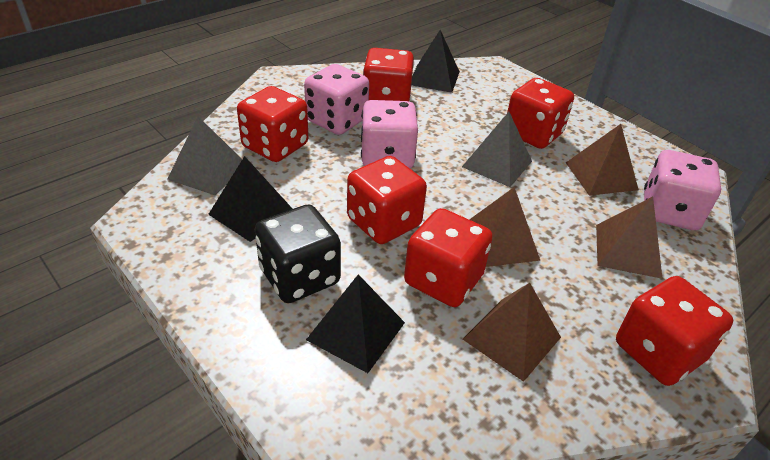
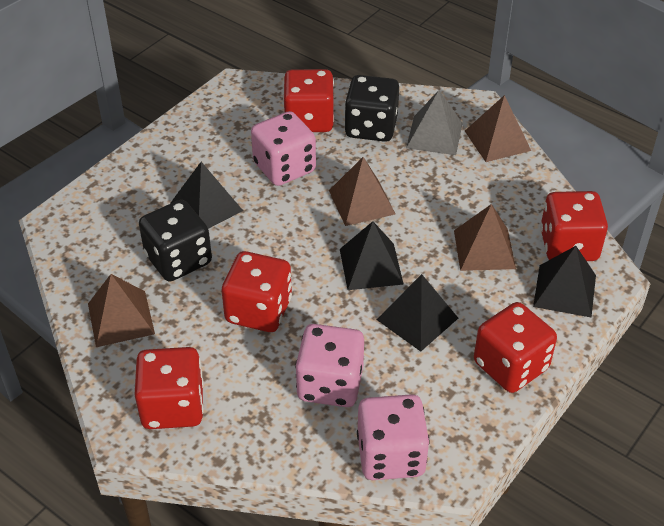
black dice: 1 -> 2
black pyramid: 3 -> 4
grey pyramid: 2 -> 1
red dice: 6 -> 5

